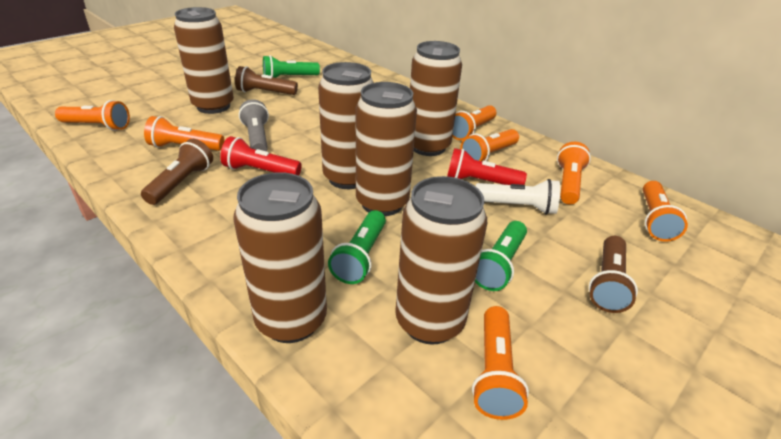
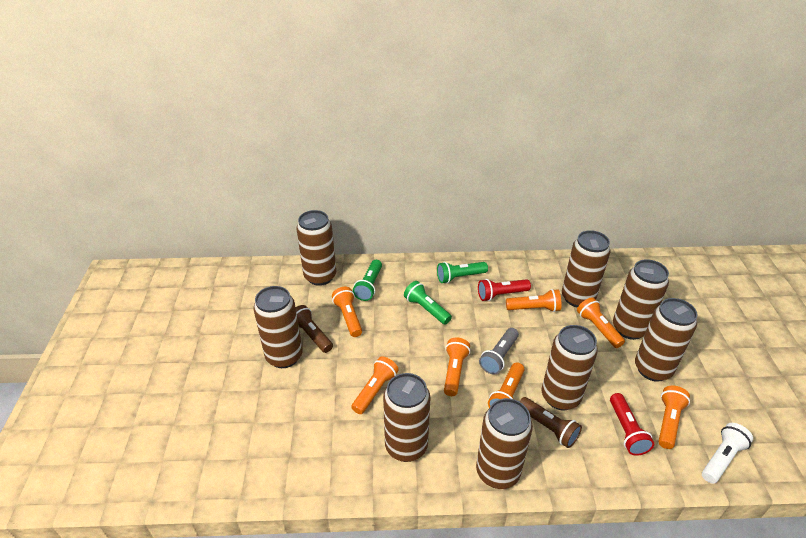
brown can: 6 -> 8
brown flashlight: 3 -> 2

